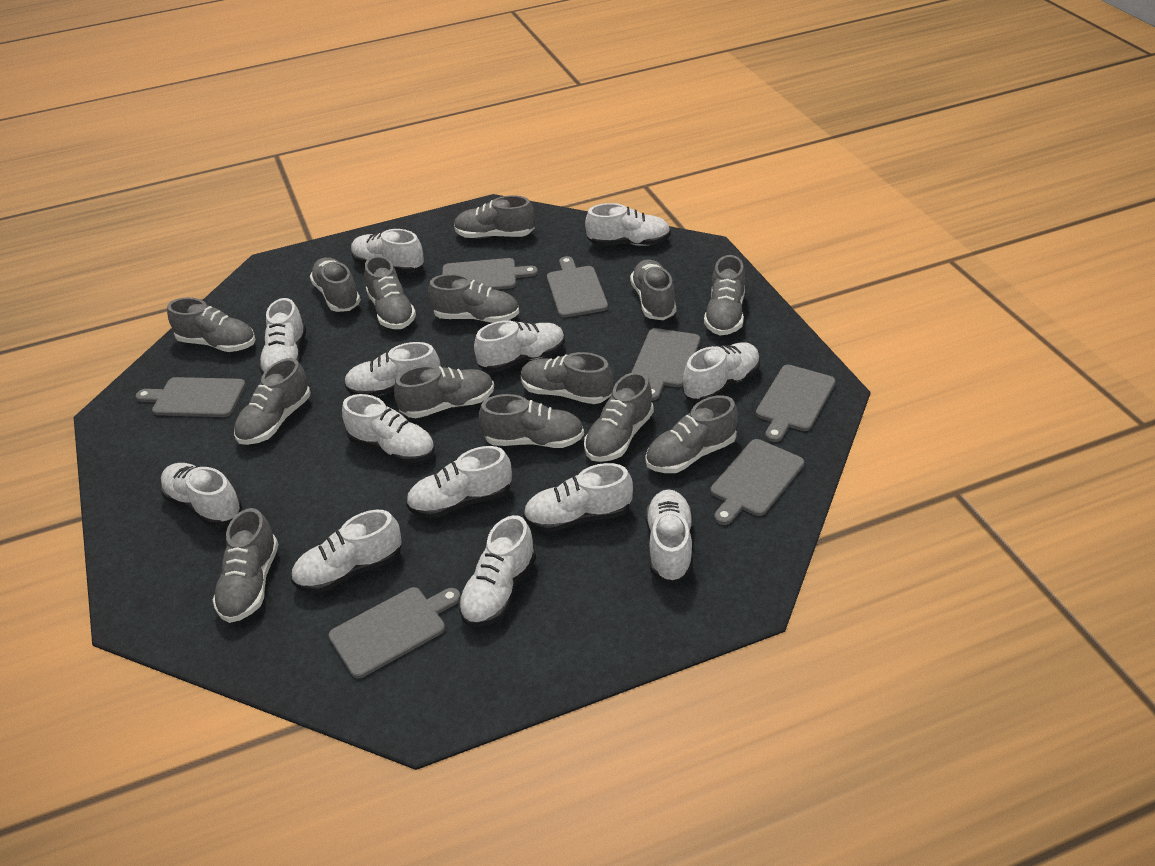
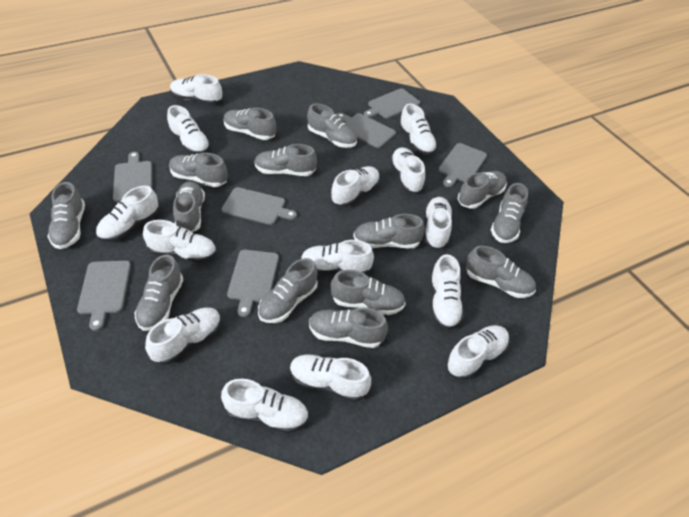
white shoe: 13 -> 14

